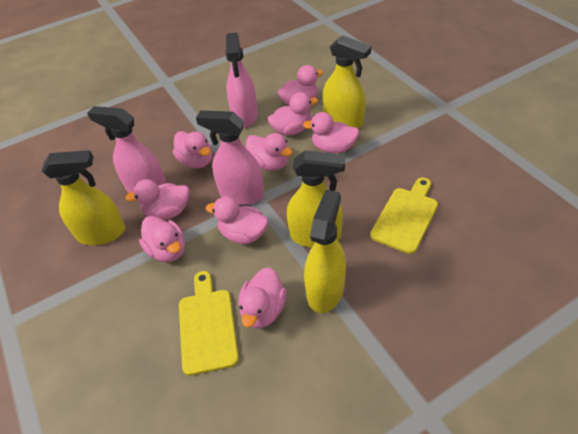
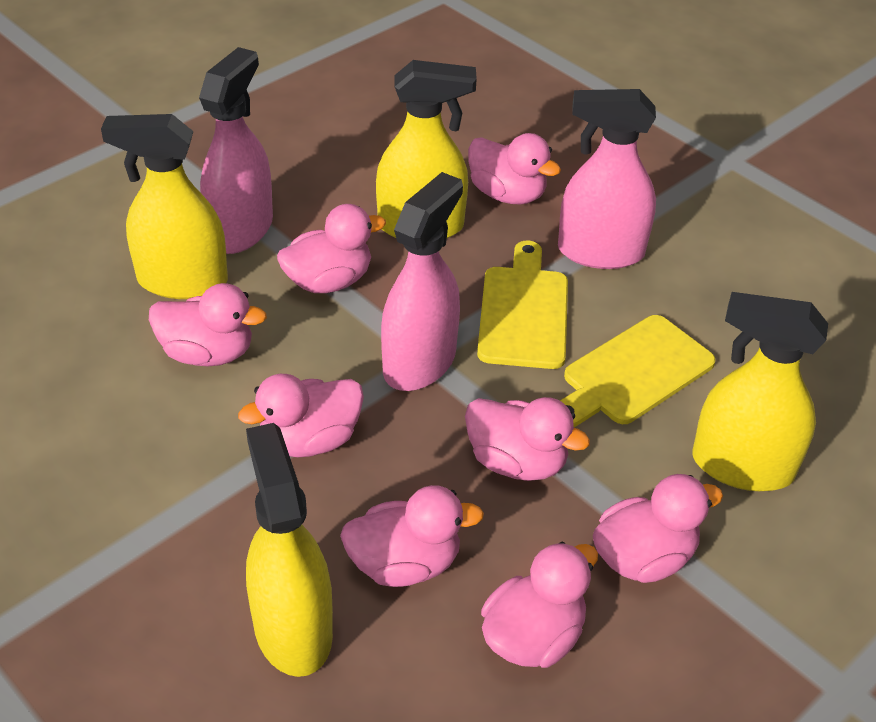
pink duck: 9 -> 8

